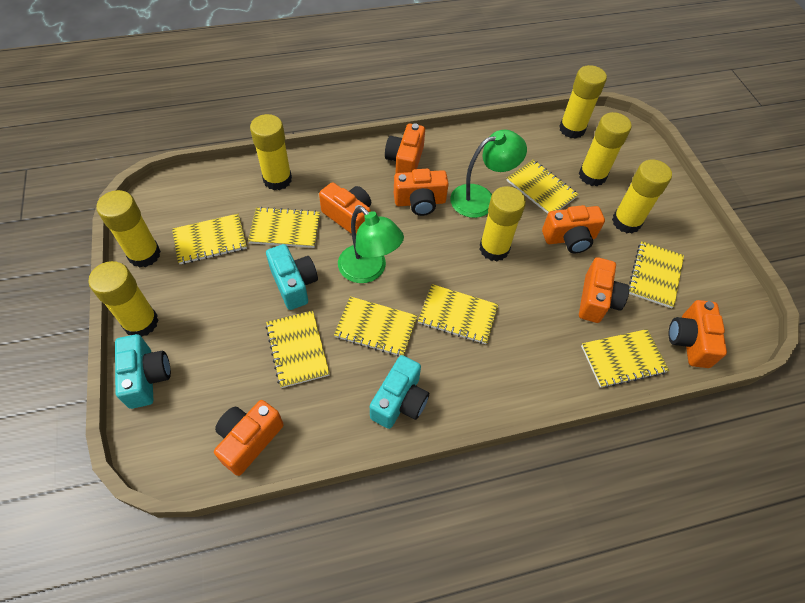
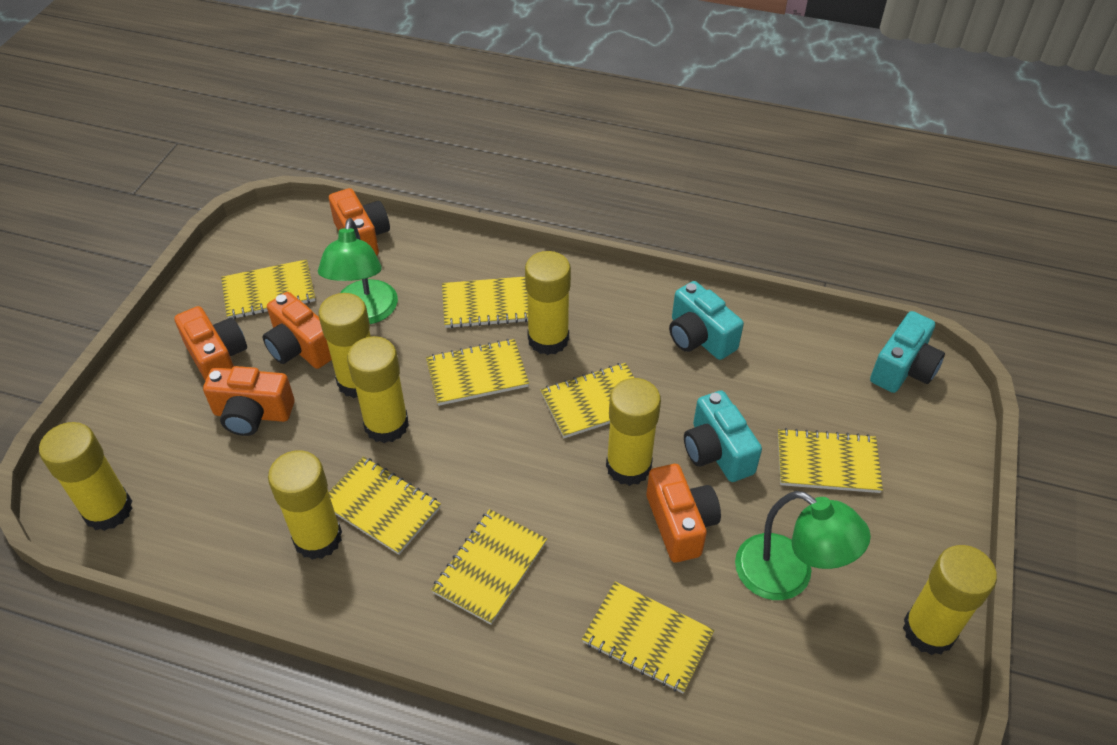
orange camera: 7 -> 5

